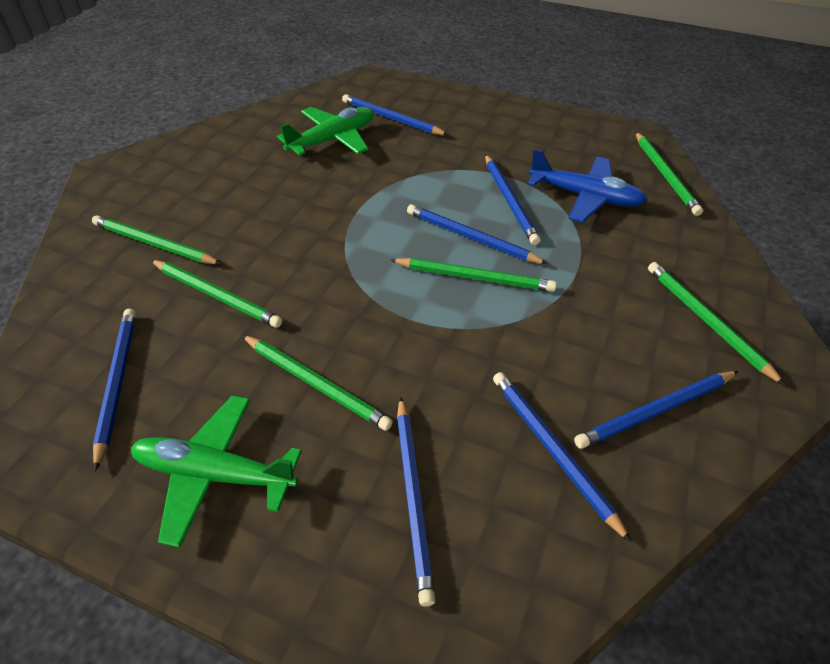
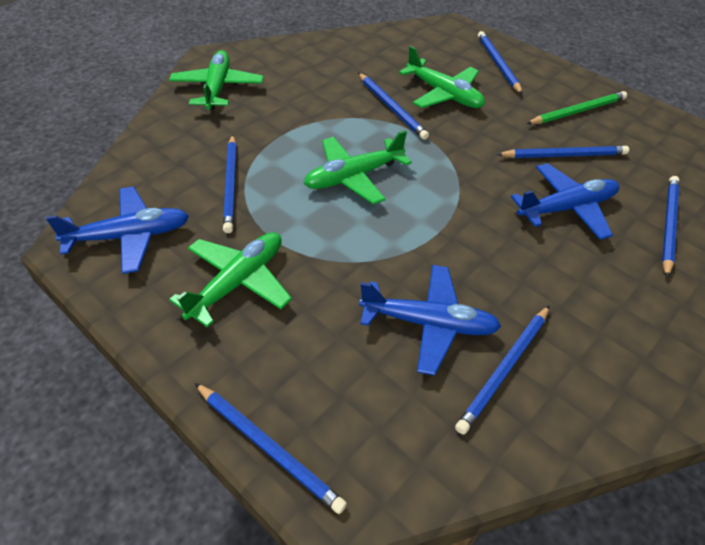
blue plane: 1 -> 3
green pencil: 6 -> 1
green plane: 2 -> 4

